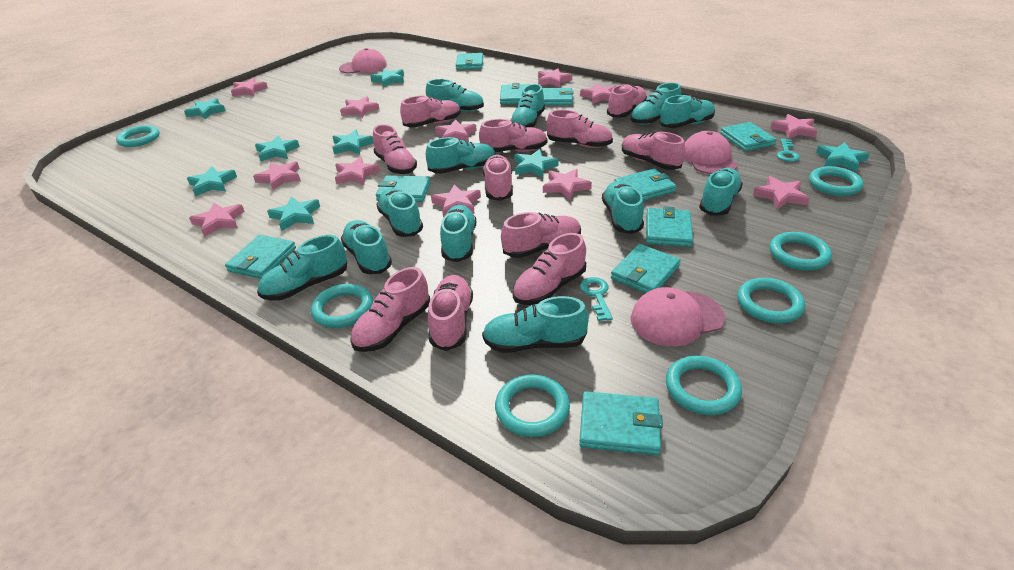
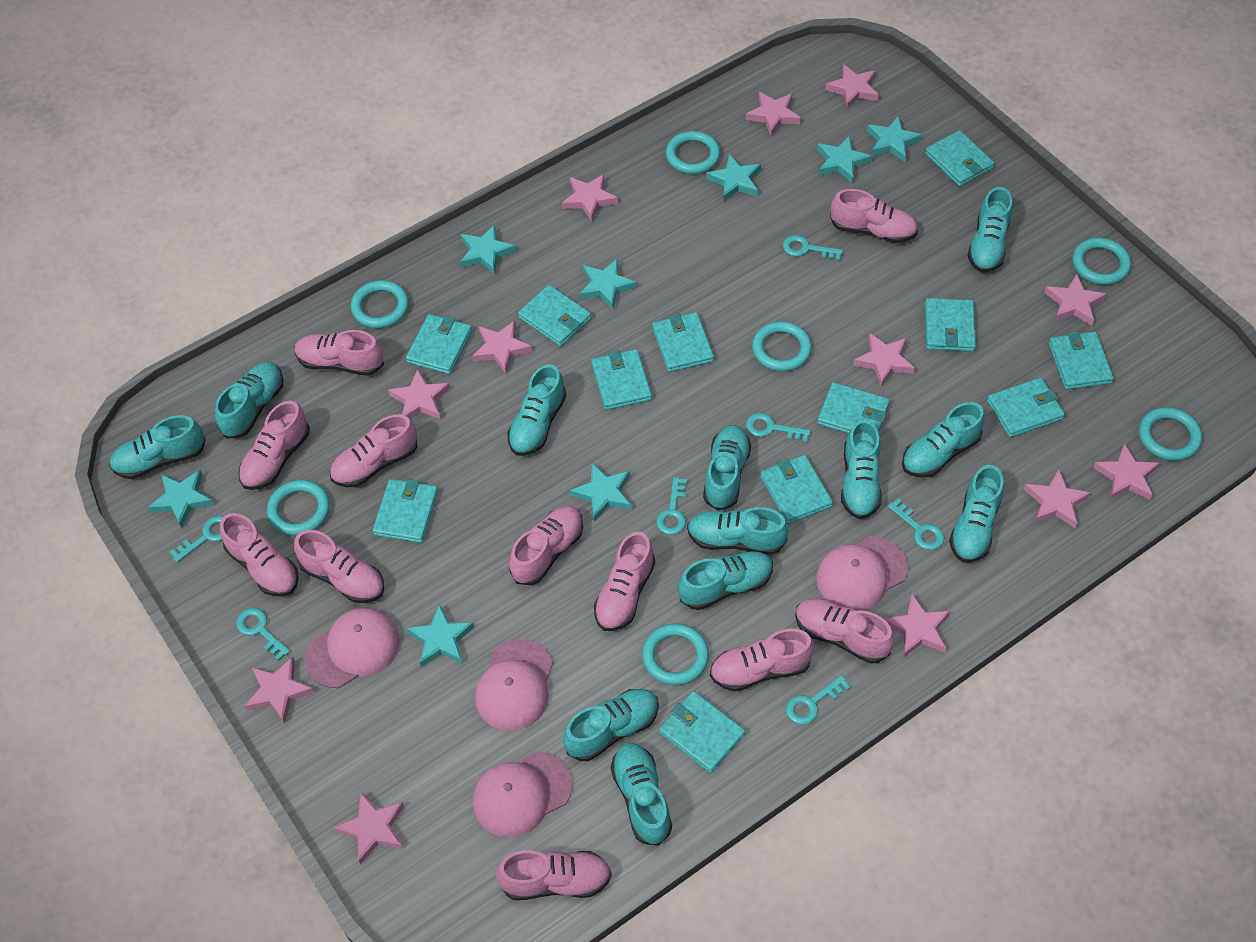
pink cap: 3 -> 4
turquoise key: 2 -> 7
turquoise wallet: 10 -> 12

